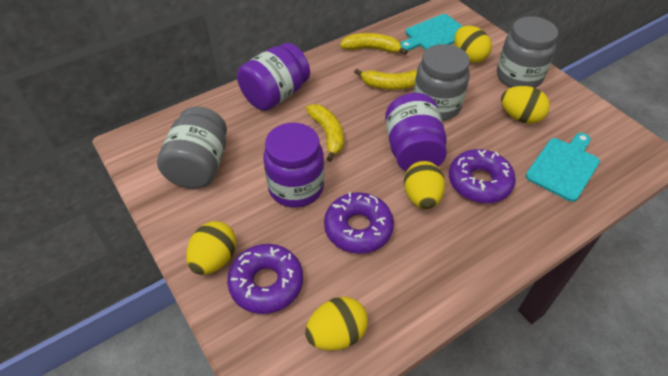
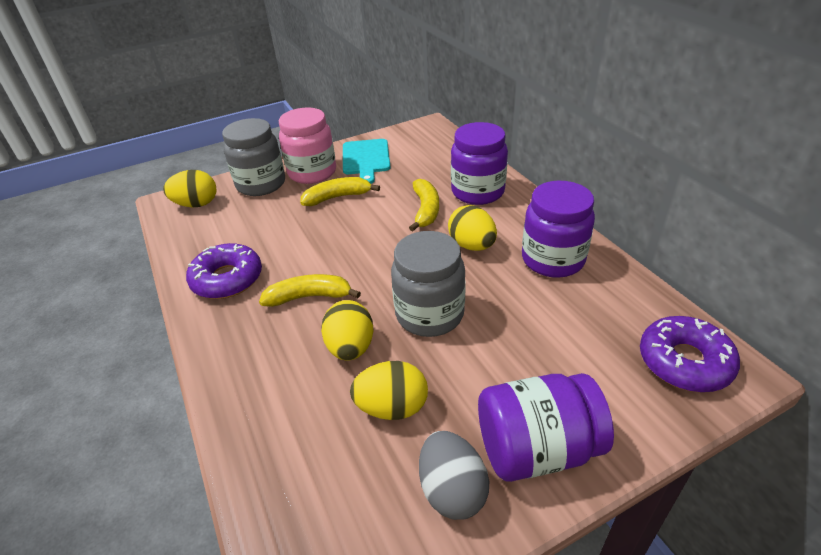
grey egg: 0 -> 1
grey jar: 3 -> 2
pink jar: 0 -> 1
purple donut: 3 -> 2
turquoise cutting board: 2 -> 1
yellow egg: 5 -> 4

